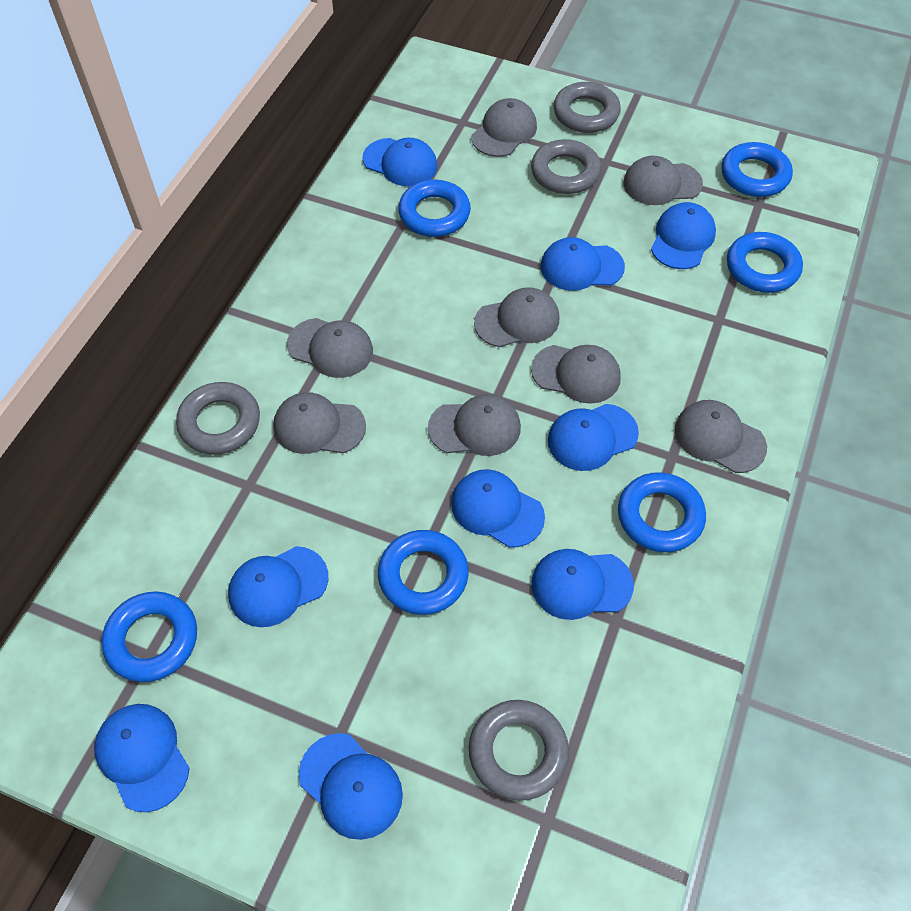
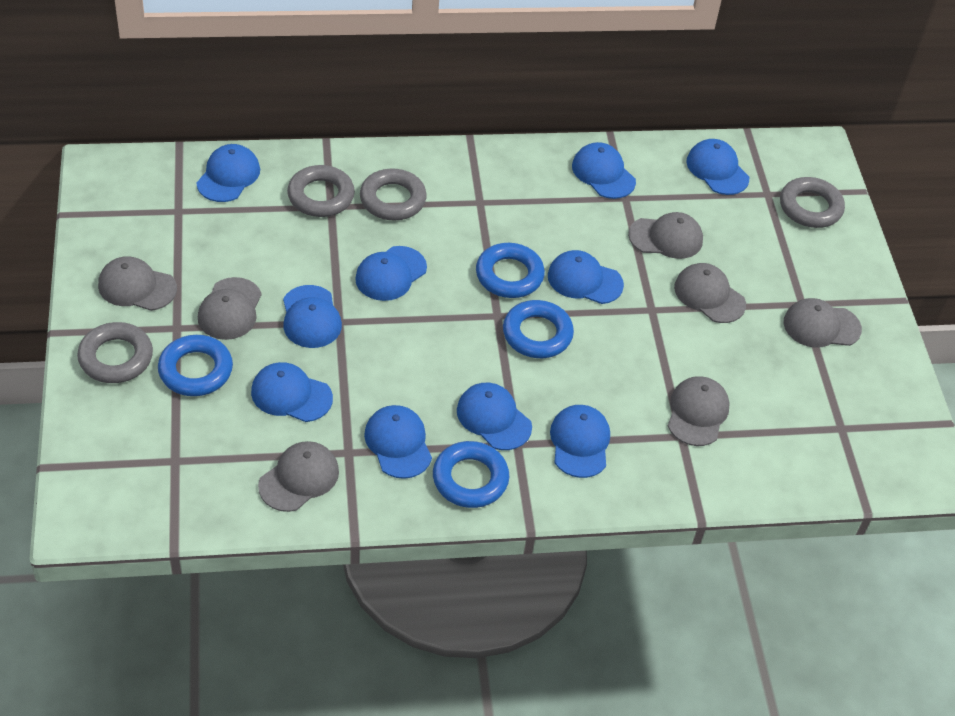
blue cap: 9 -> 10
blue ring: 6 -> 4
grey cap: 8 -> 7

